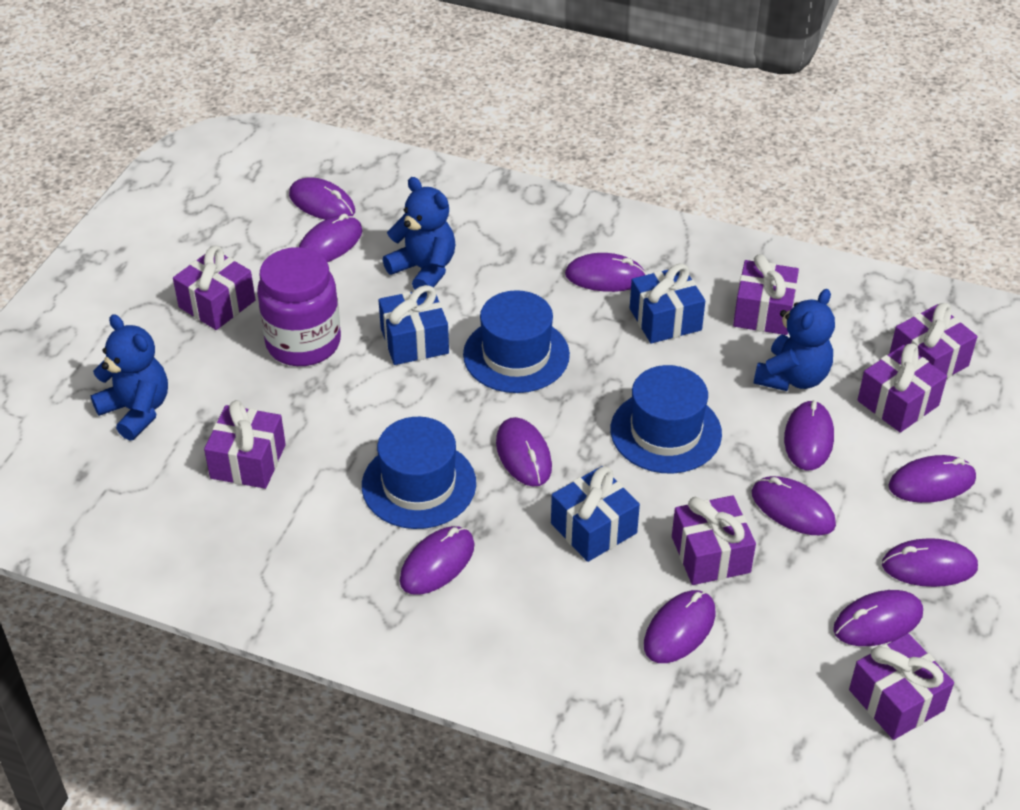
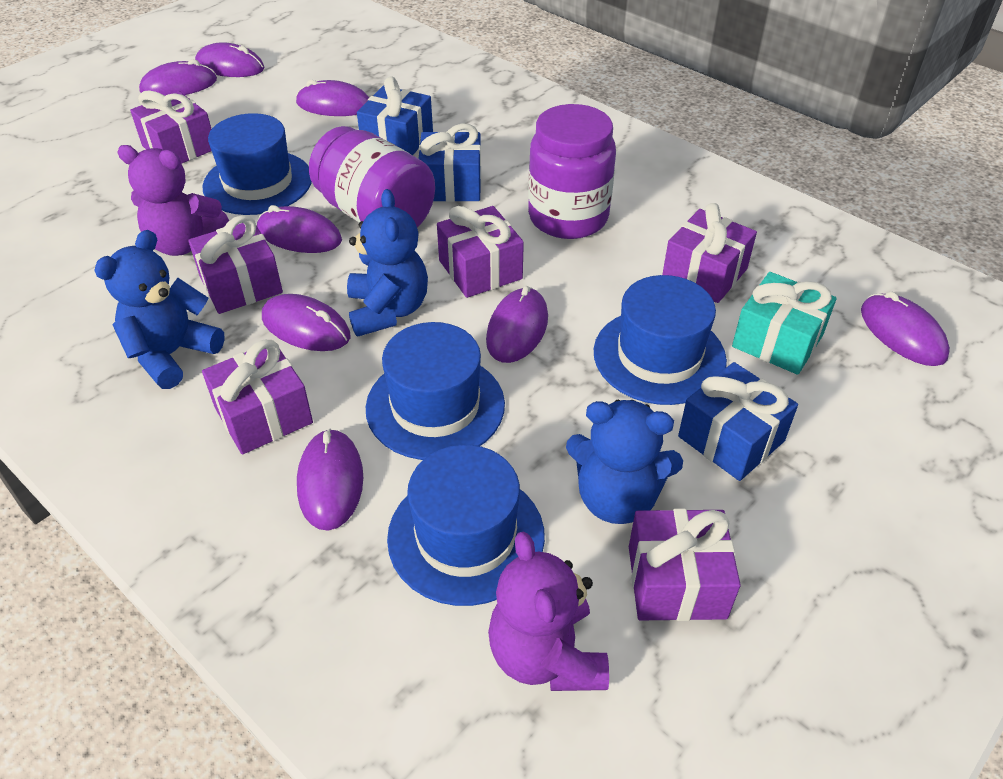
blue hat: 3 -> 4
purple gift: 7 -> 6
purple jar: 1 -> 2
purple mouse: 11 -> 8
purple teddy bear: 0 -> 2
turquoise gift: 0 -> 1

